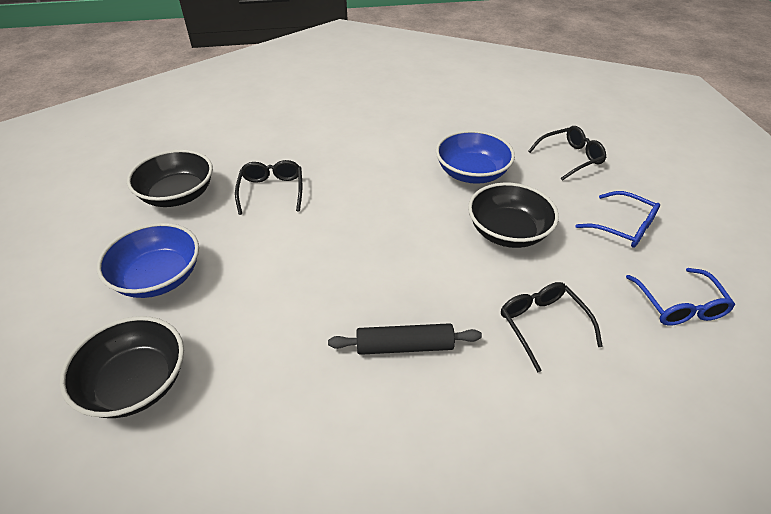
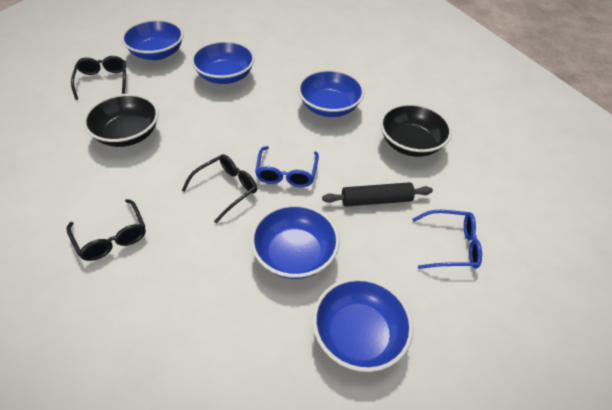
black bowl: 3 -> 2
blue bowl: 2 -> 5

